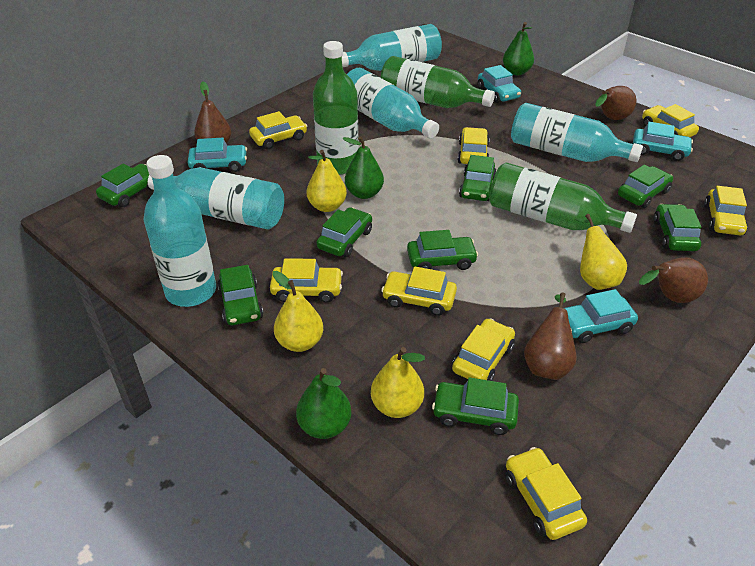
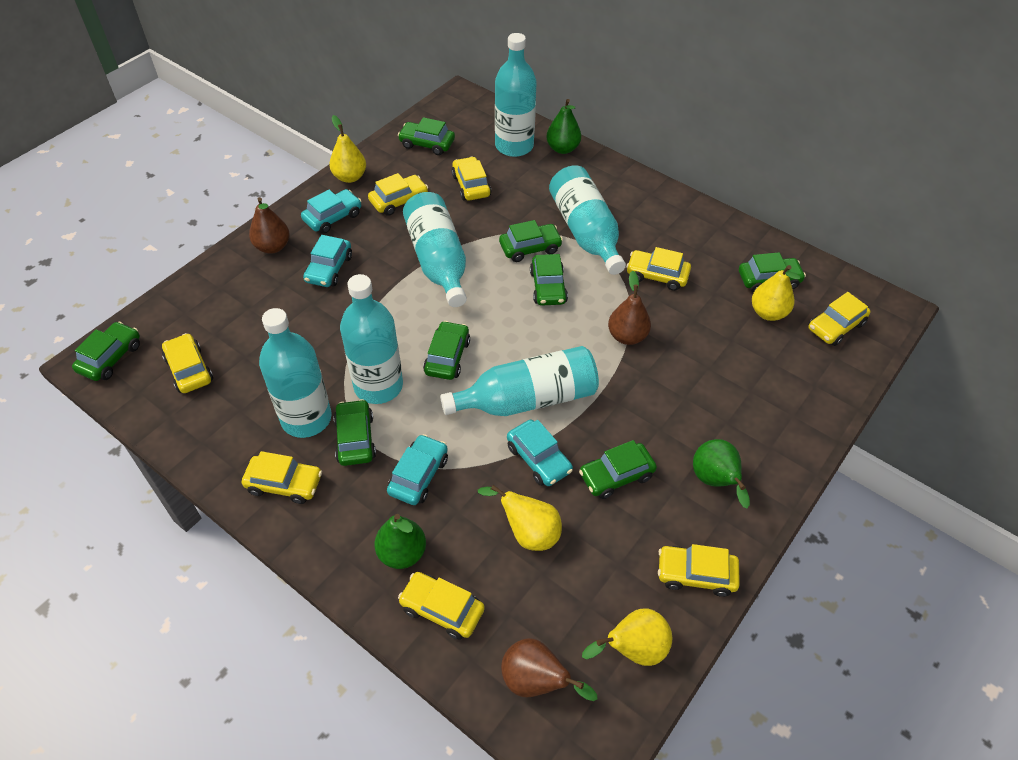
brown pear: 4 -> 3
green bottle: 3 -> 0
turquoise bottle: 5 -> 6

